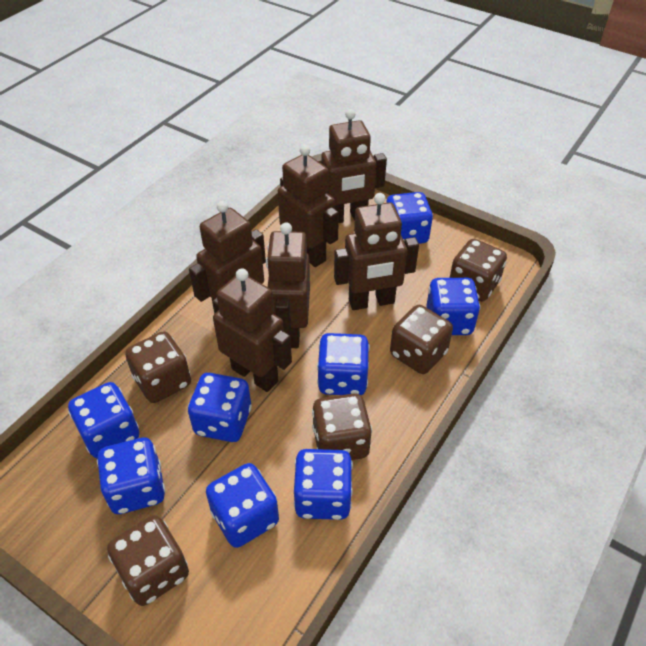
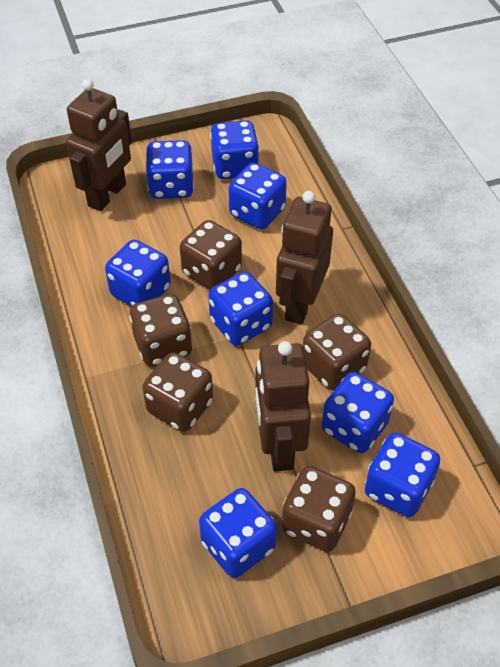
brown robot: 6 -> 3

